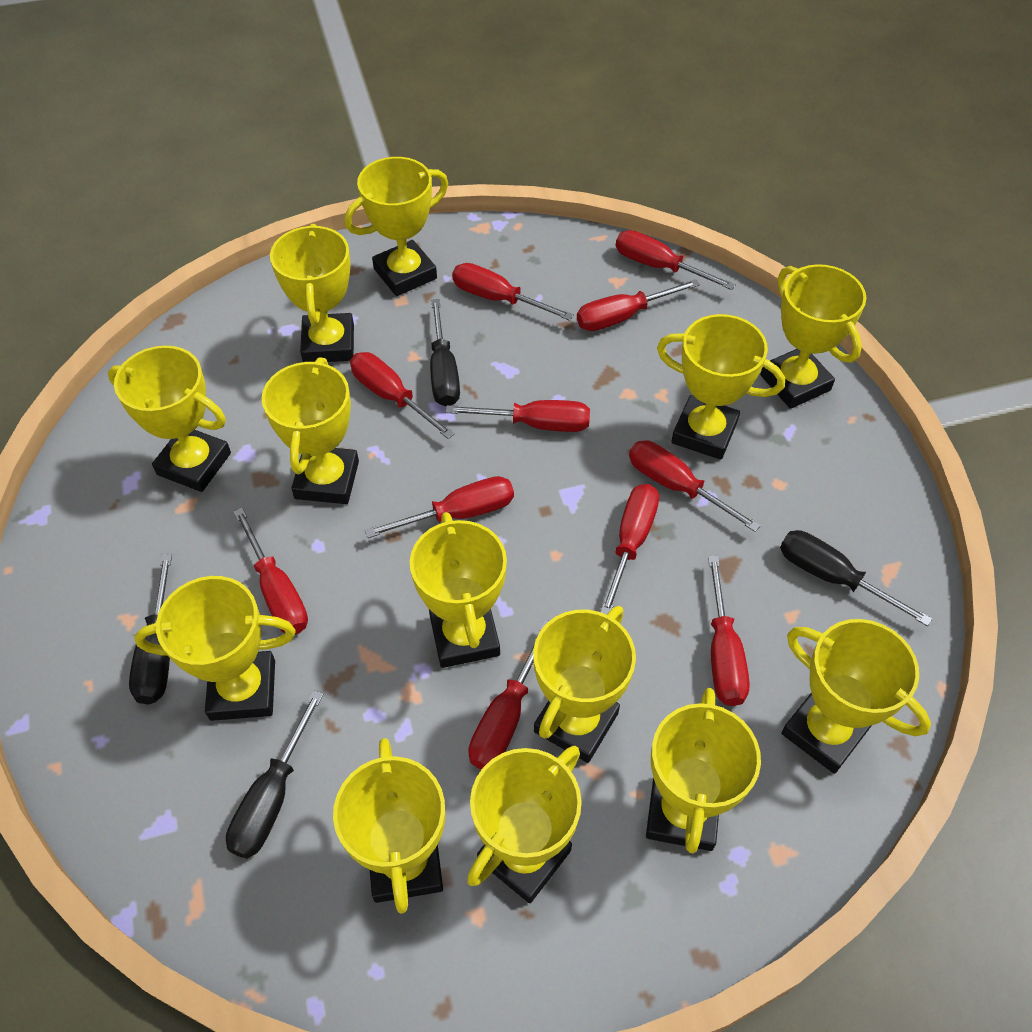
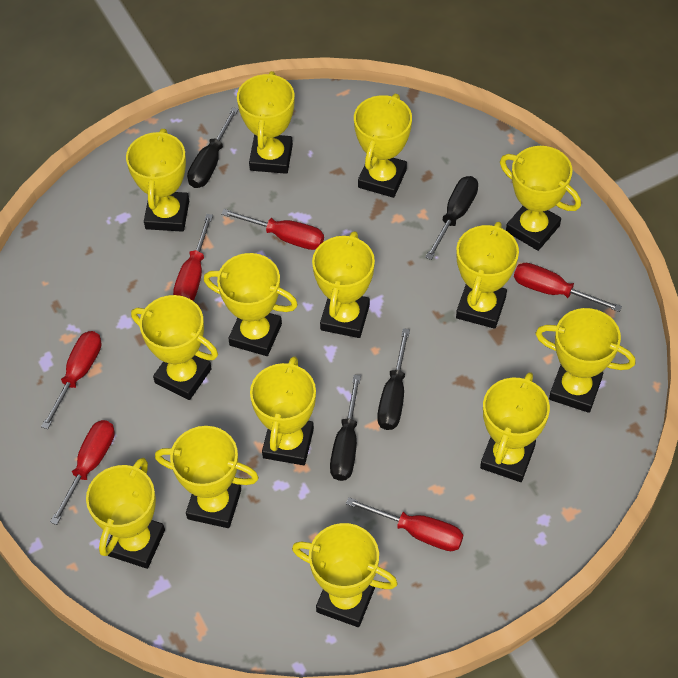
red screwdriver: 11 -> 6
yellow trophy: 13 -> 14

